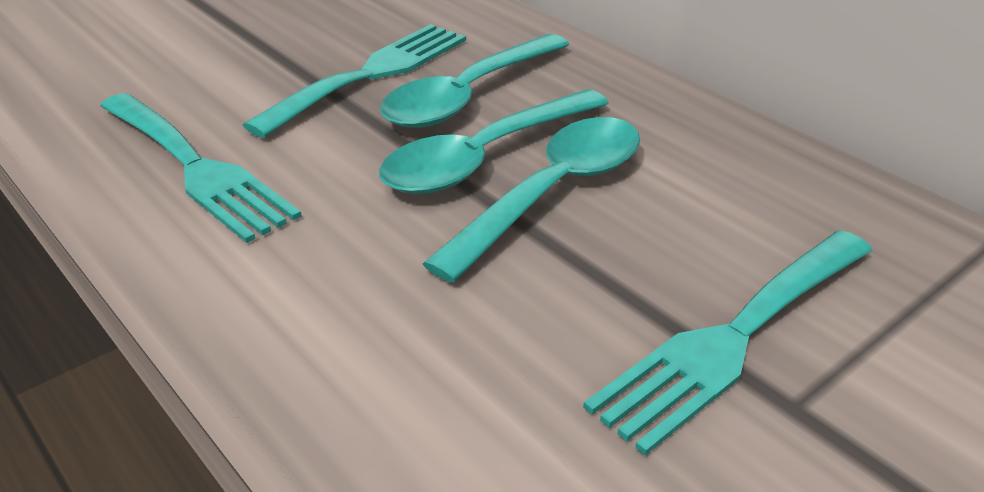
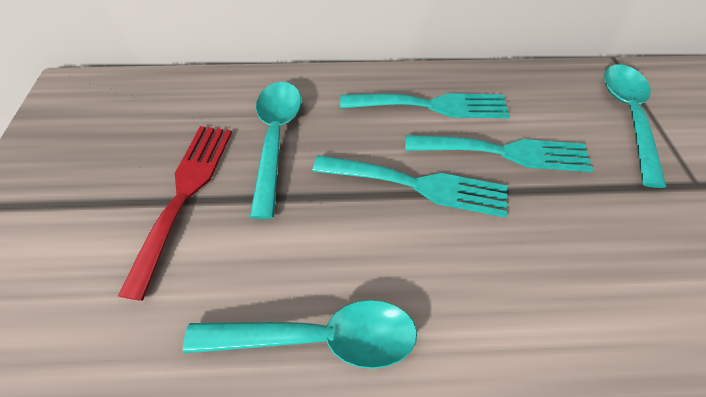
red fork: 0 -> 1

